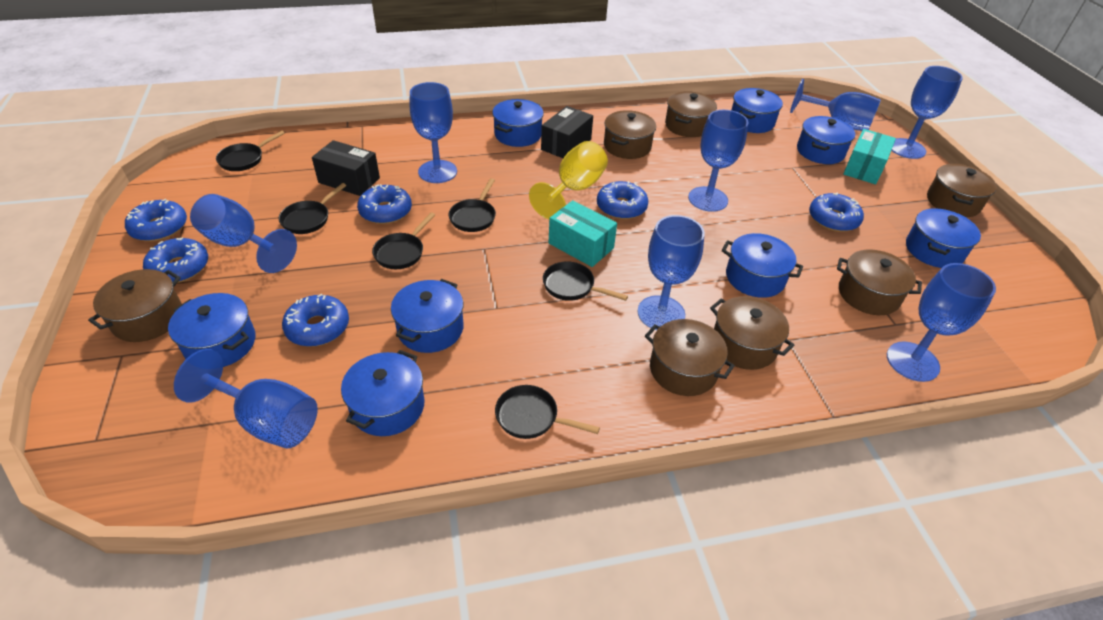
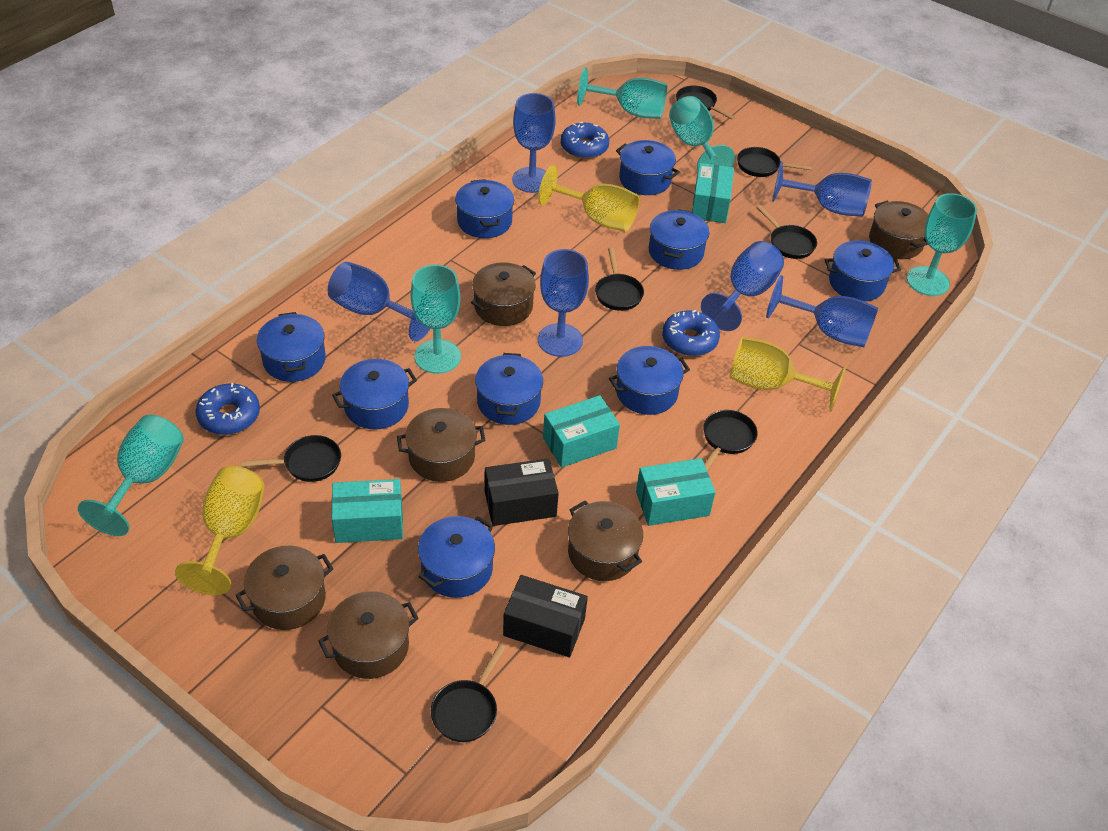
black pan: 6 -> 7
blue donut: 6 -> 3
blue goblet: 8 -> 6
blue pot: 8 -> 9
brown pot: 7 -> 6
turquoise box: 2 -> 4
turquoise goblet: 0 -> 5
yellow goblet: 1 -> 3

